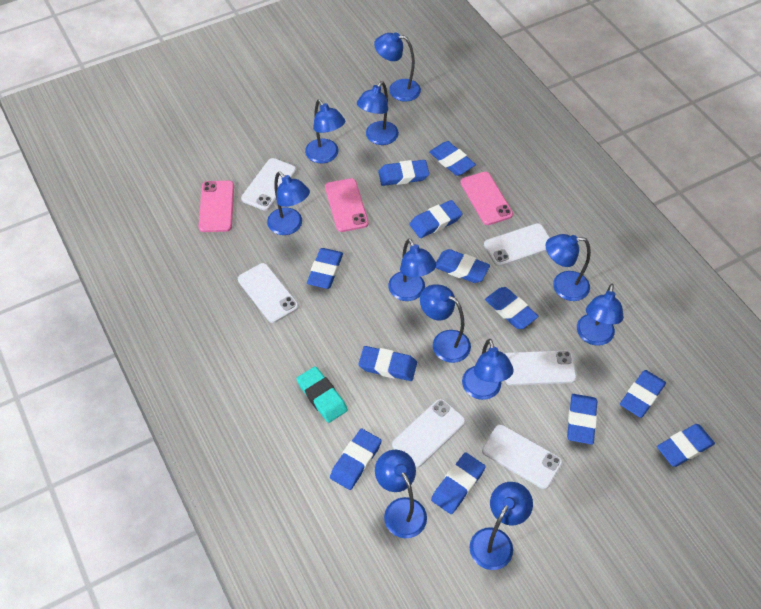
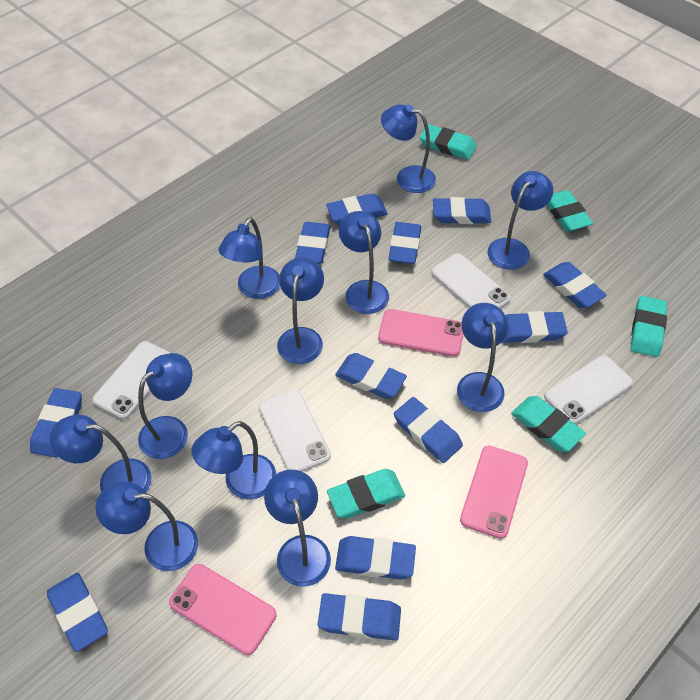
turquoise eraser: 1 -> 5
white phone: 6 -> 4

